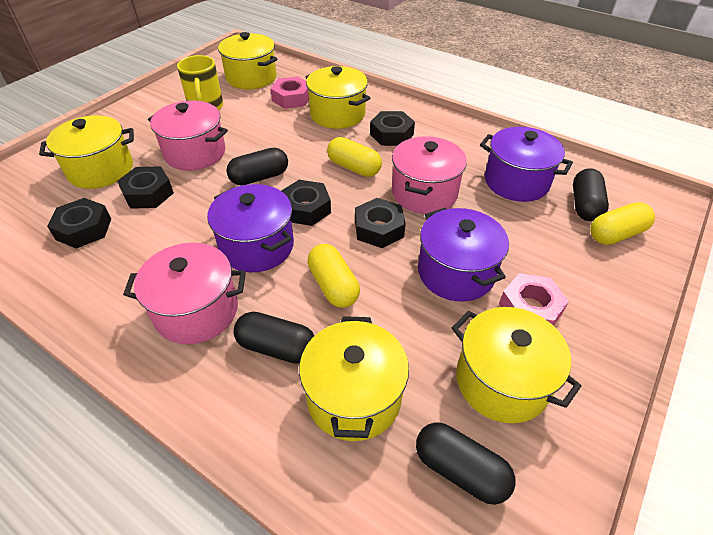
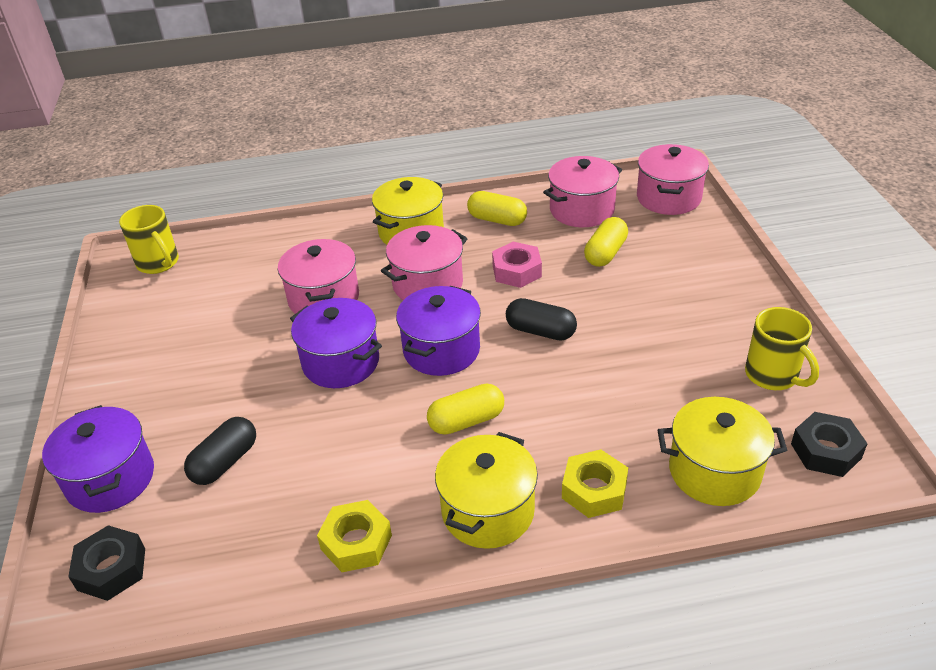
black capsule: 4 -> 2
black nut: 5 -> 2
pink nut: 2 -> 1
pink pot: 3 -> 4
yellow mug: 1 -> 2
yellow nut: 0 -> 2
yellow pot: 5 -> 3

